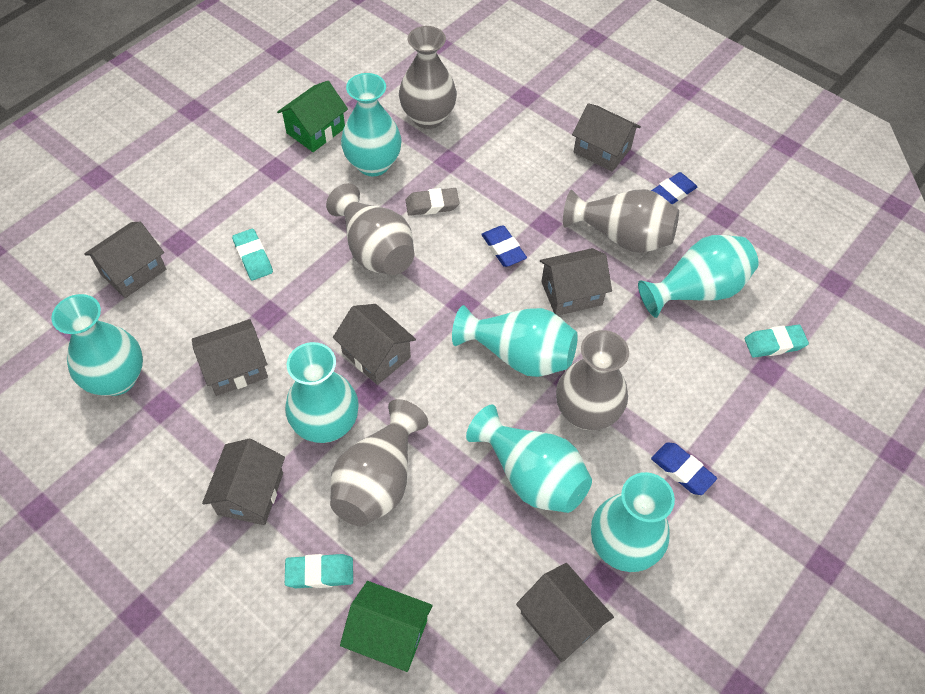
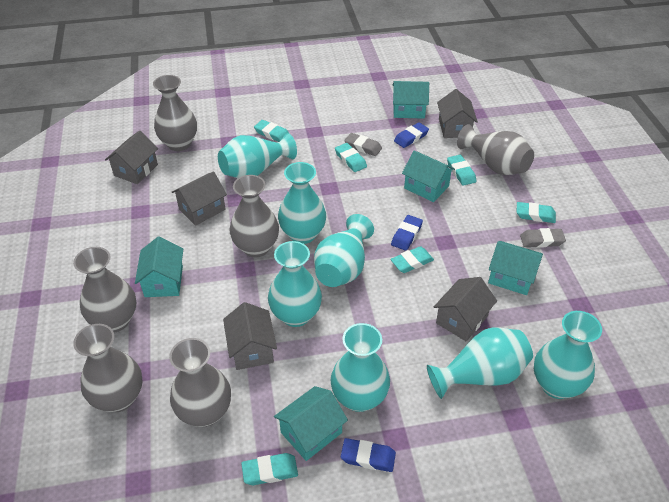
green house: 2 -> 0
grey eraser: 1 -> 2
grey house: 7 -> 5
grey vase: 5 -> 6
turquoise eraser: 3 -> 6
turquoise house: 0 -> 5

